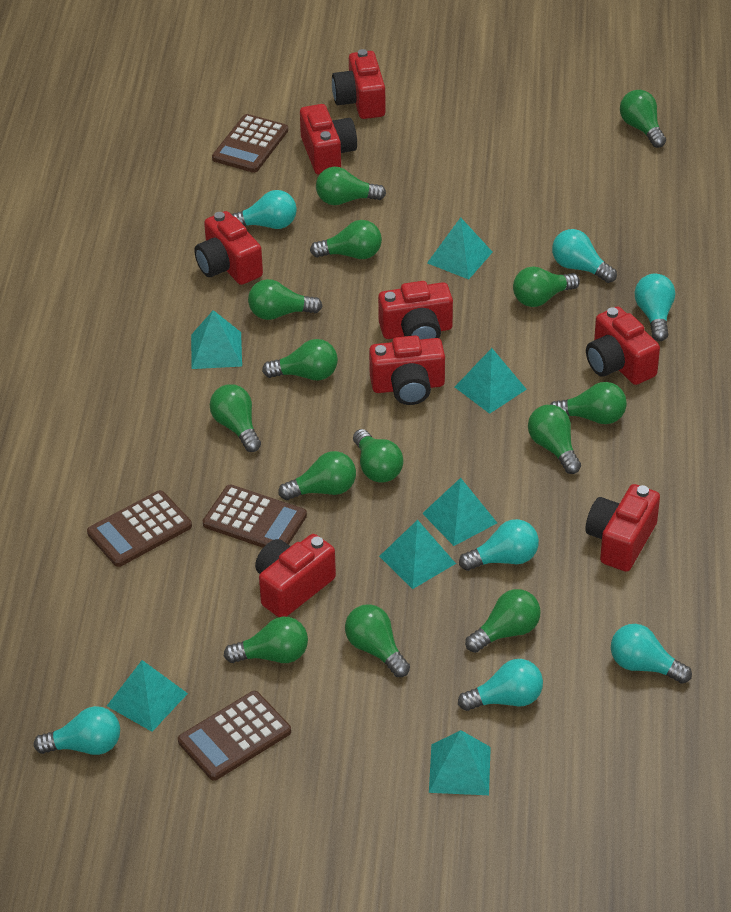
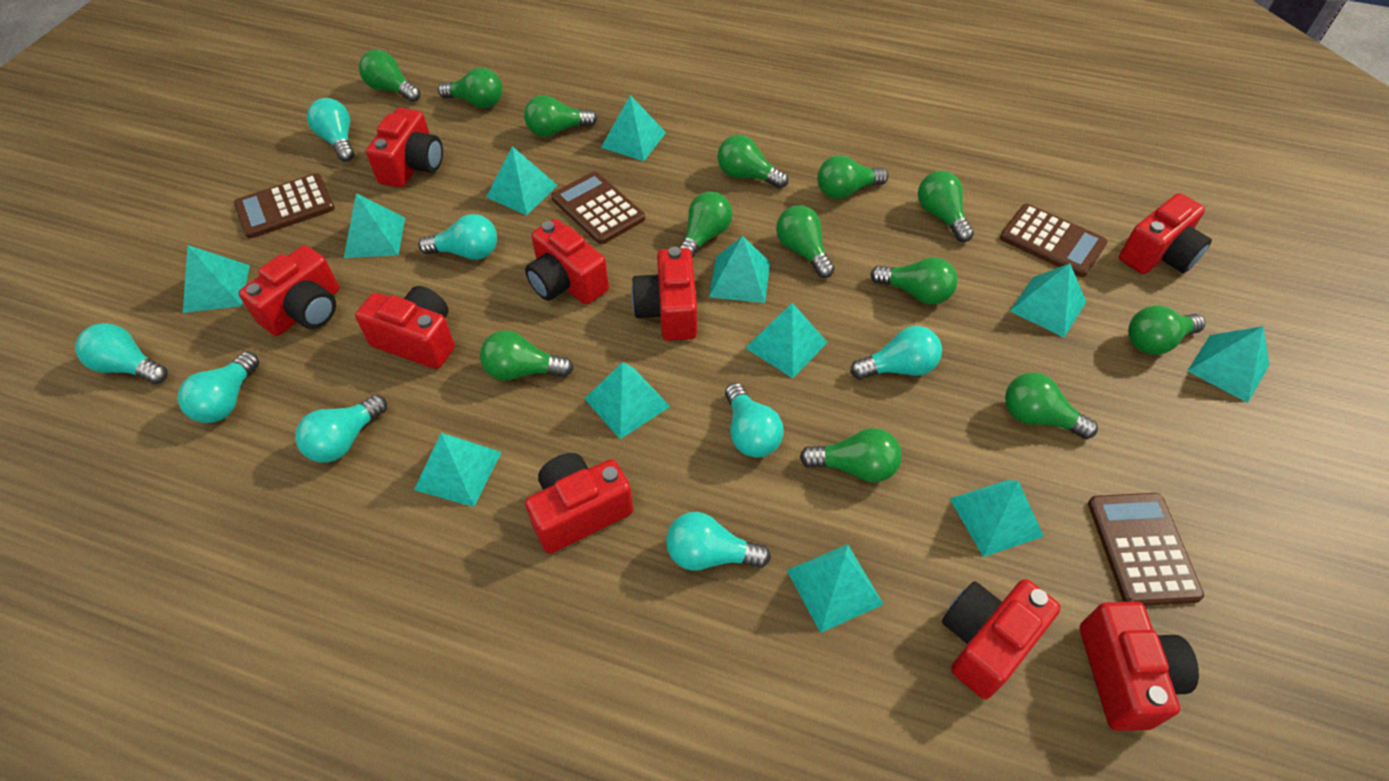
green light bulb: 14 -> 13
red camera: 8 -> 9
turquoise light bulb: 7 -> 8
turquoise pyramid: 7 -> 12

